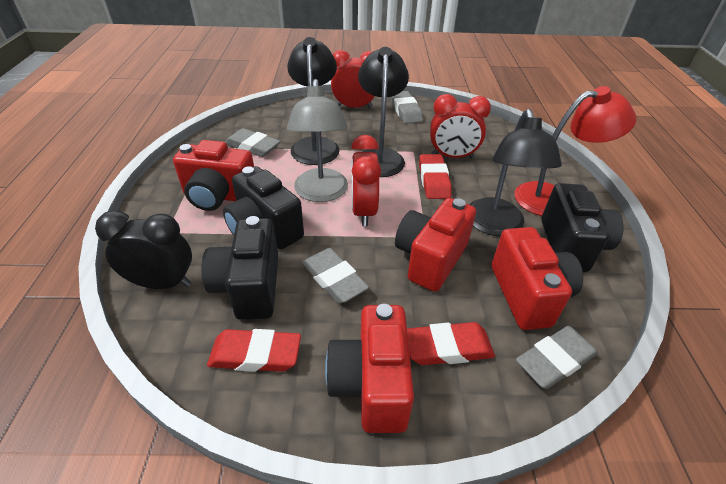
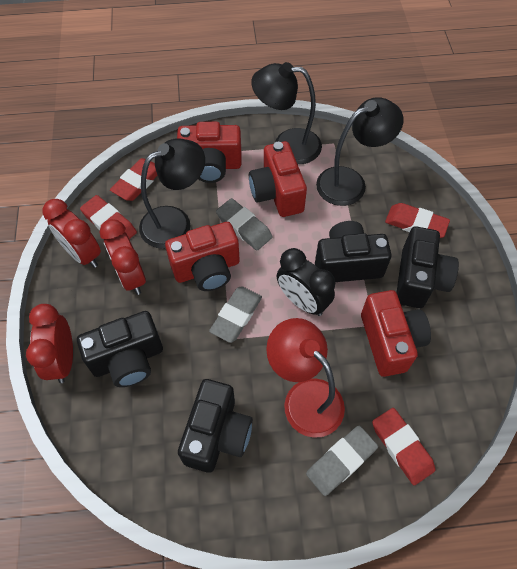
black camera: 3 -> 4
grey eraser: 4 -> 3
grey lamp: 1 -> 0
red eraser: 3 -> 4

